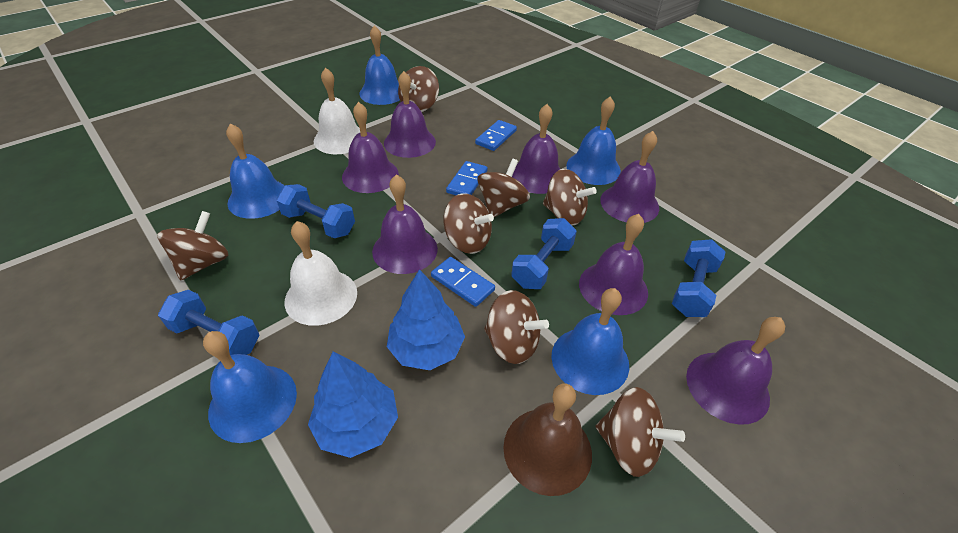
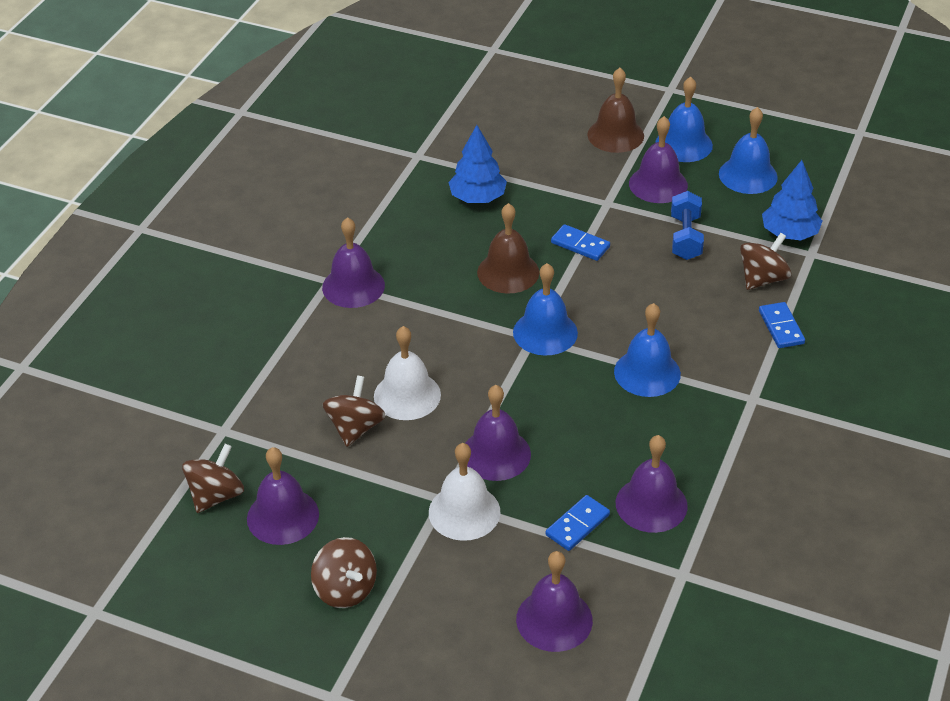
blue bell: 5 -> 4
blue dumbbell: 4 -> 1
brown bell: 1 -> 2
brown spinning top: 7 -> 4
purple bell: 7 -> 6

